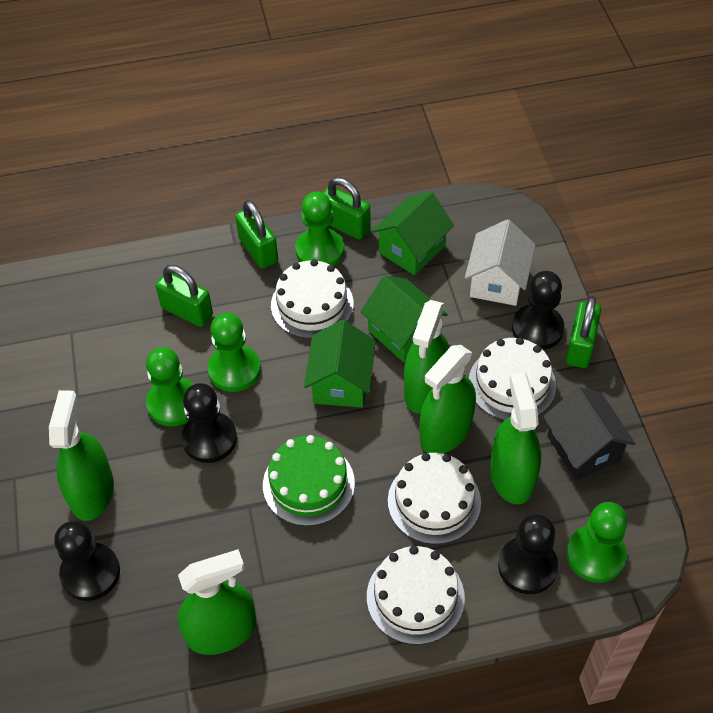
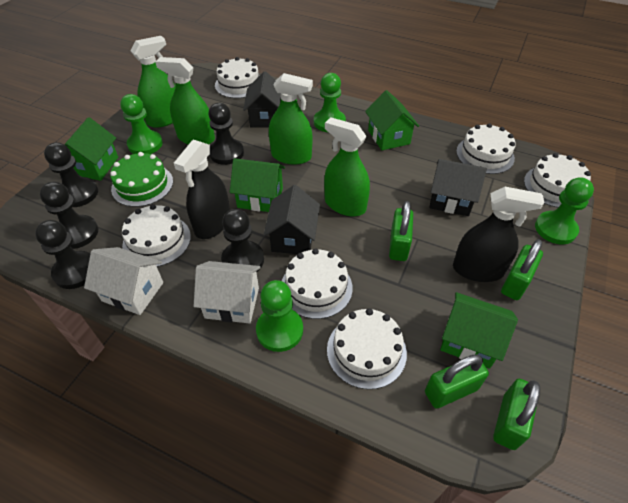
black house: 1 -> 3
black pawn: 4 -> 5
black spray bottle: 0 -> 2
green house: 3 -> 4
green spray bottle: 5 -> 4
white cake: 4 -> 6
white house: 1 -> 2

